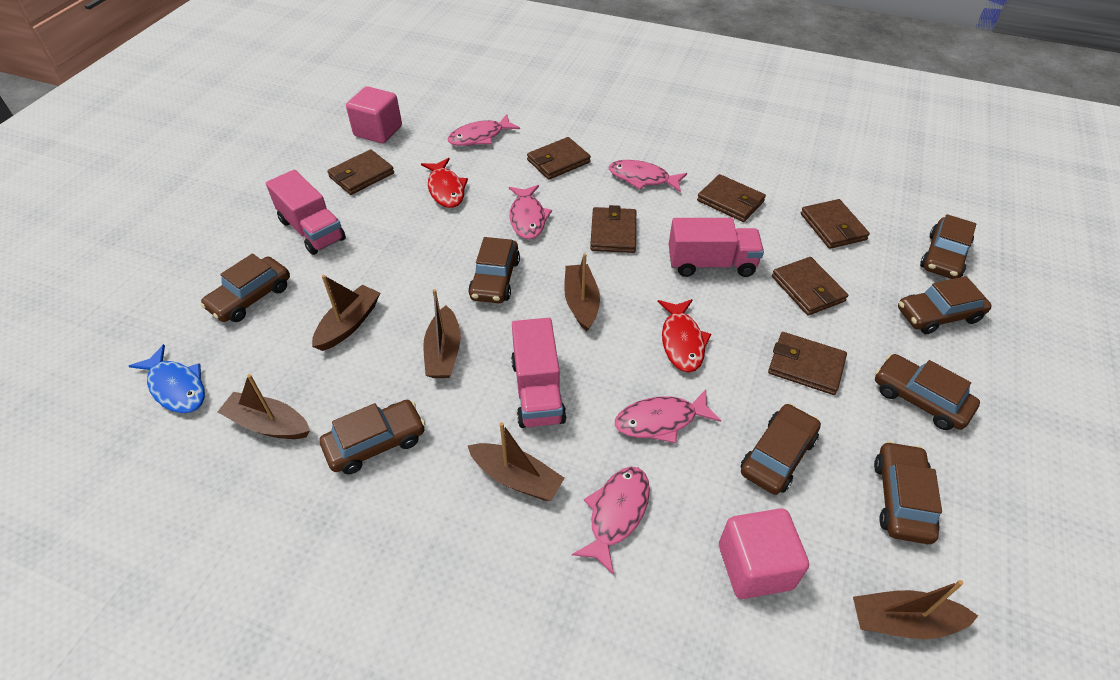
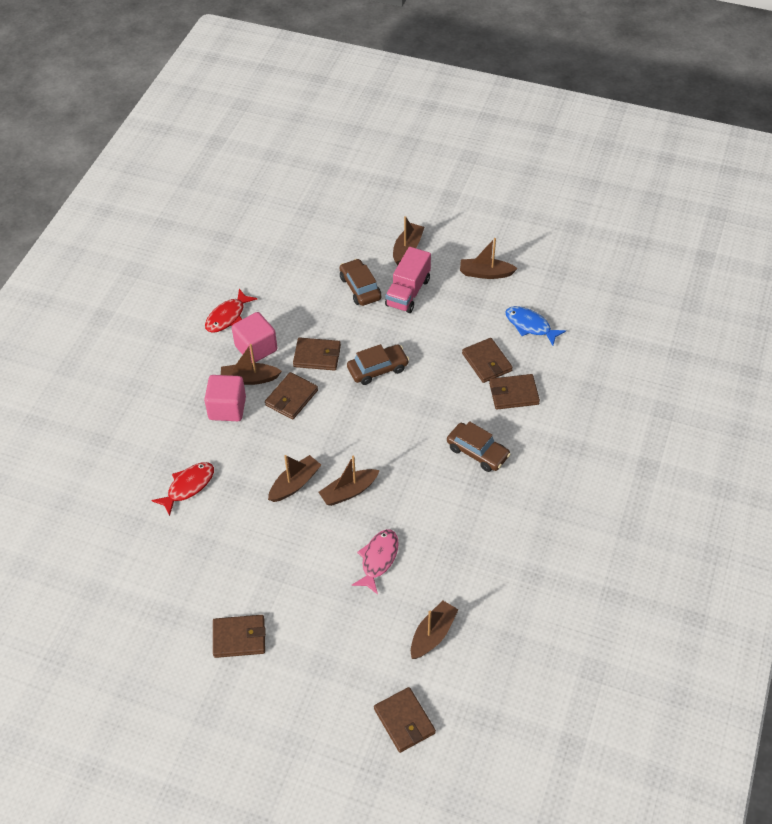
brown car: 8 -> 3
brown wallet: 7 -> 6
pink fish: 5 -> 1
pink truck: 3 -> 1

